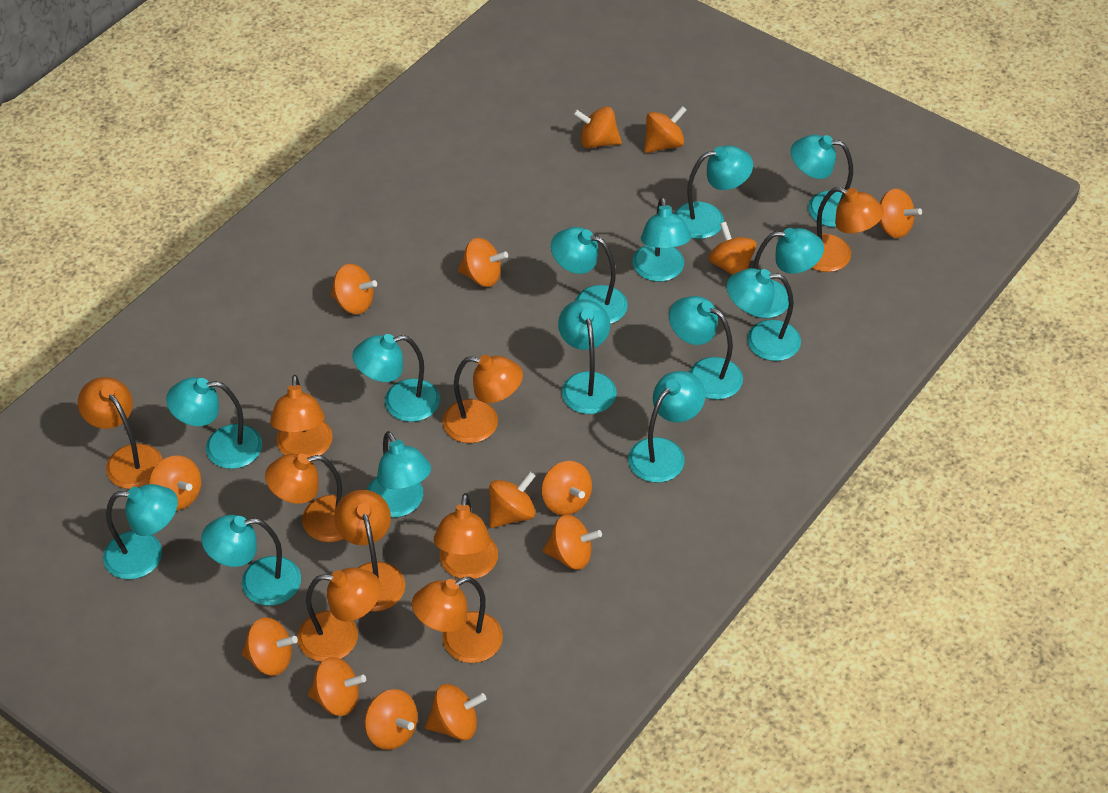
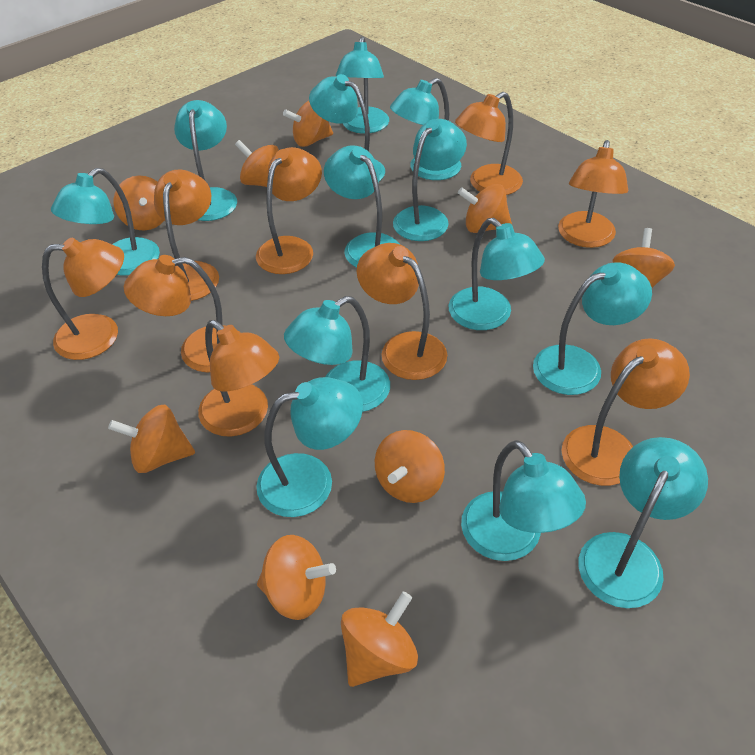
orange spinning top: 14 -> 9
turquoise lamp: 14 -> 13

